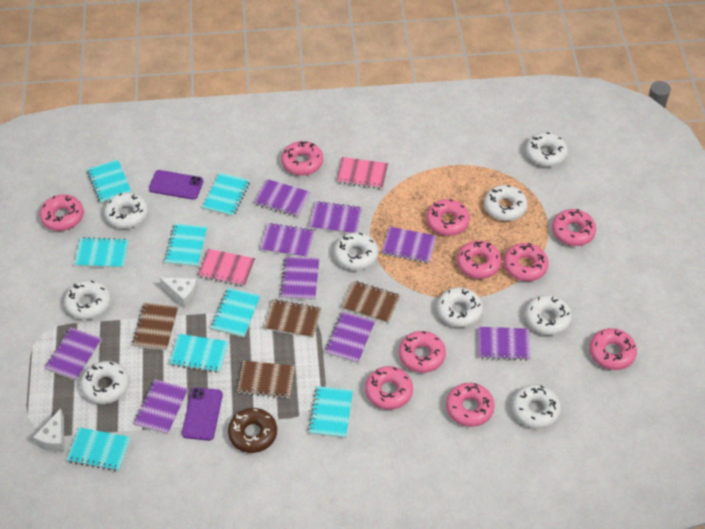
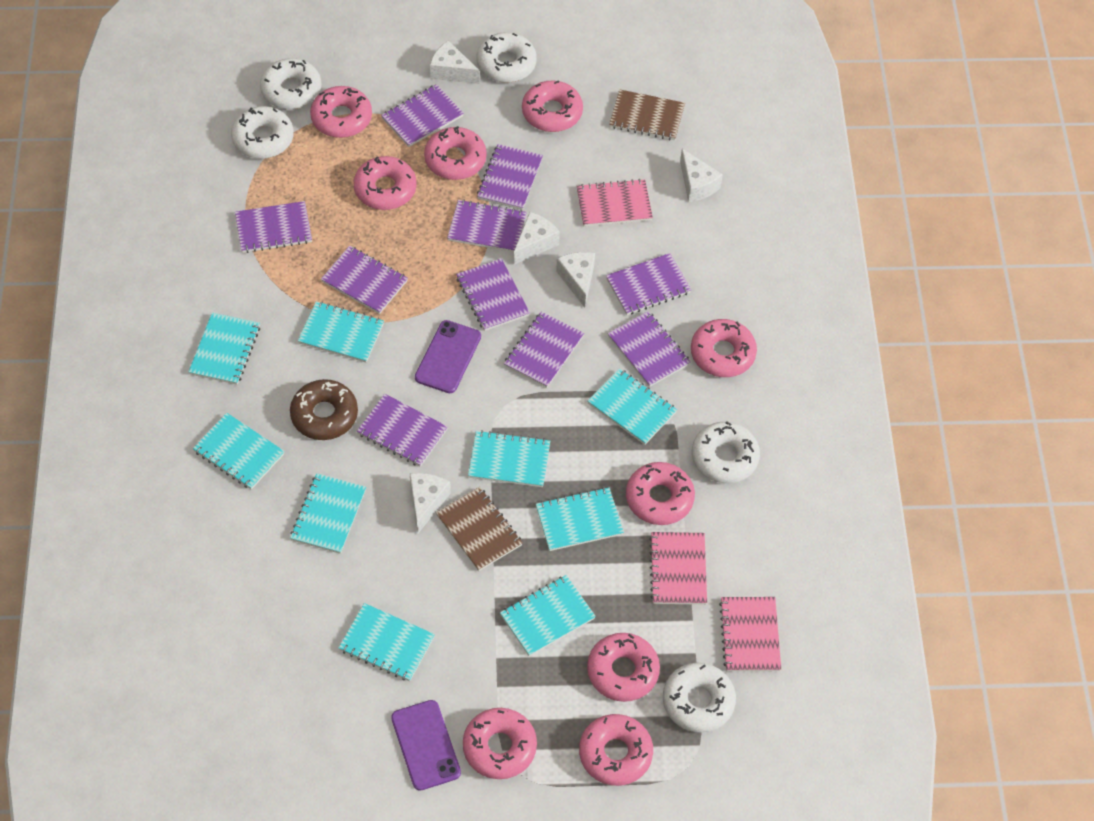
brown notebook: 4 -> 2
pink donut: 10 -> 9
pink notebook: 2 -> 3
purple notebook: 9 -> 10
turquoise notebook: 8 -> 9
white cheese: 2 -> 5
white donut: 9 -> 5

